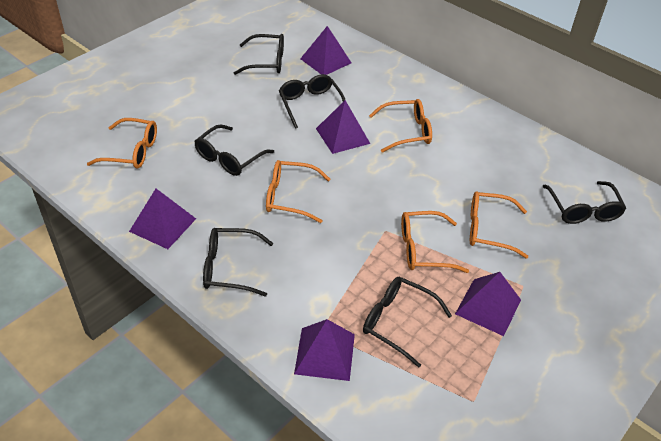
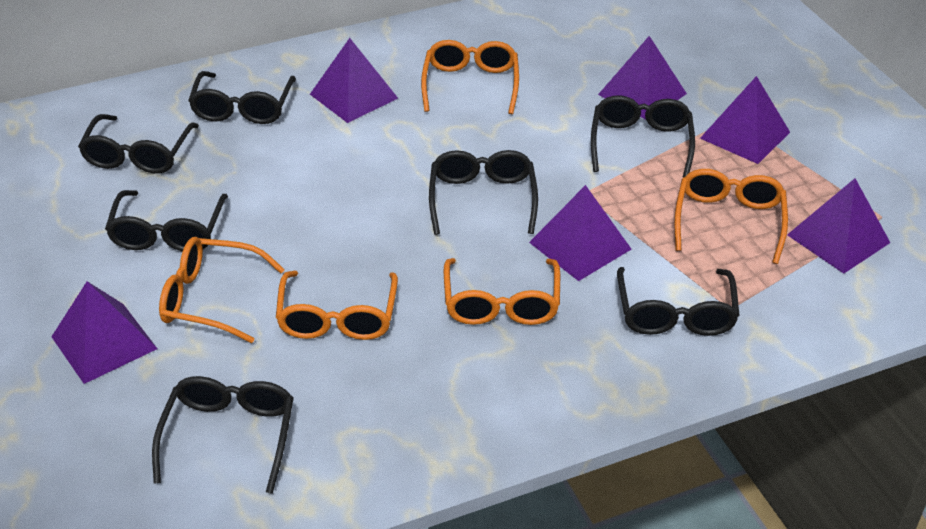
black glasses: 6 -> 7
purple pyramid: 5 -> 6

